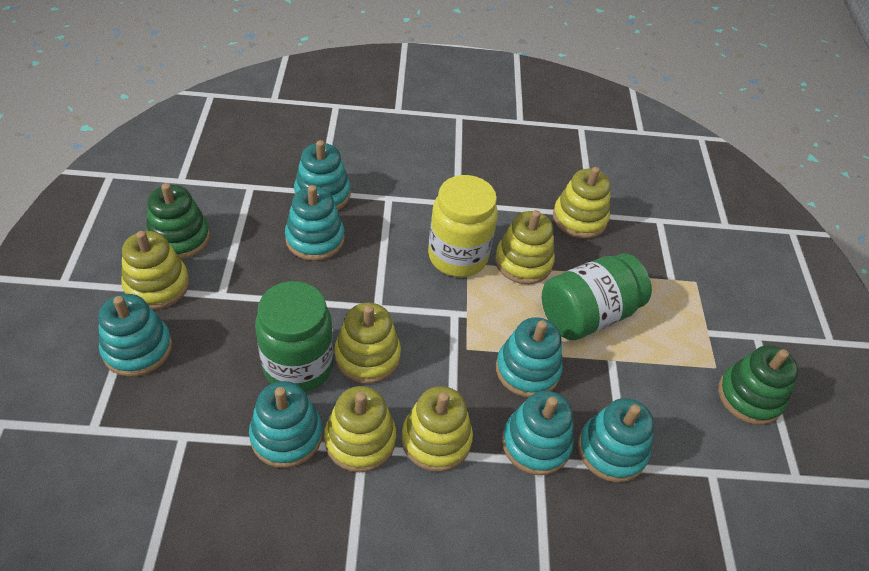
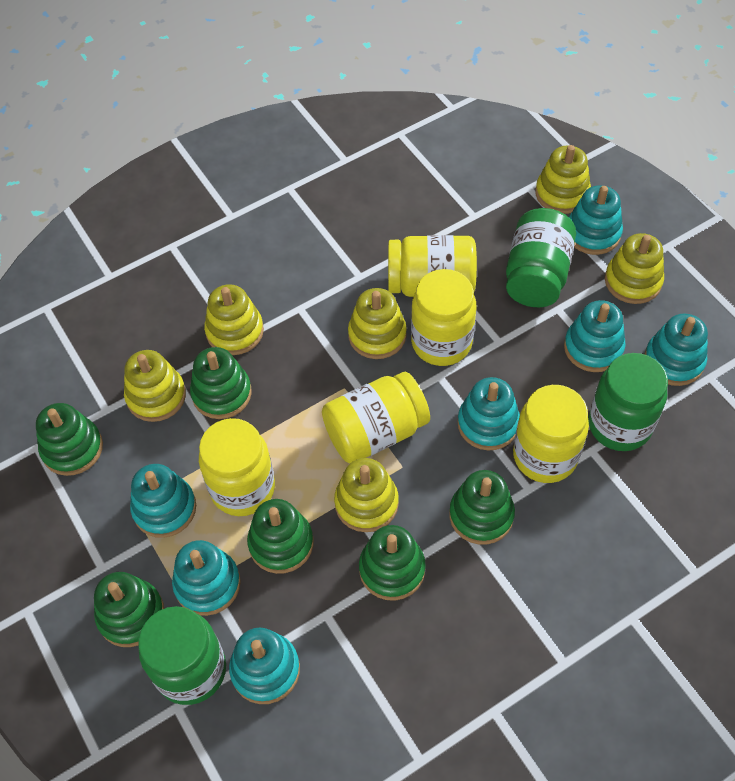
green jar: 2 -> 3
green stacking toy: 2 -> 6
yellow jar: 1 -> 5

